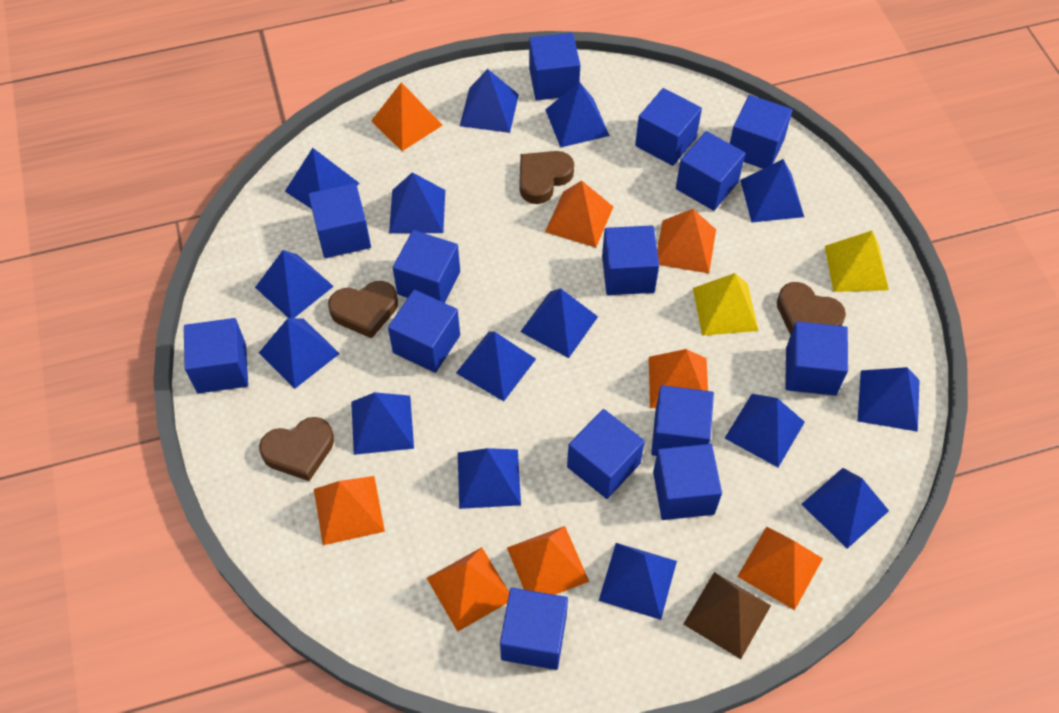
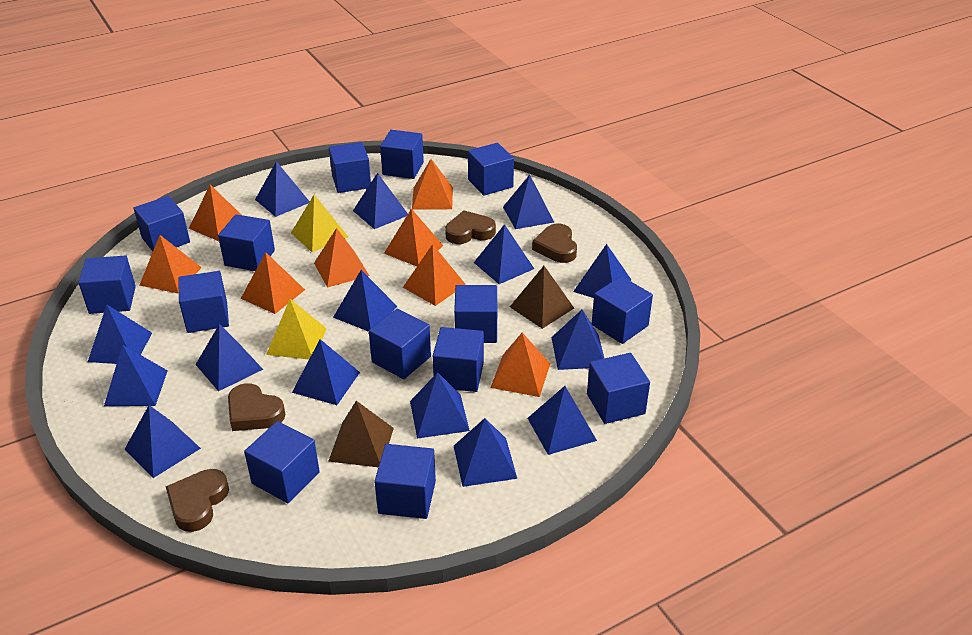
brown pyramid: 1 -> 2

